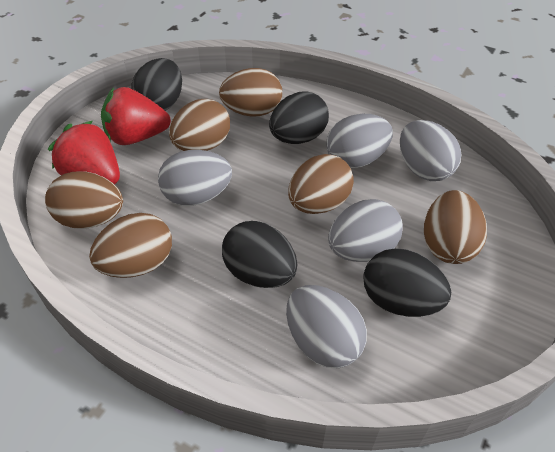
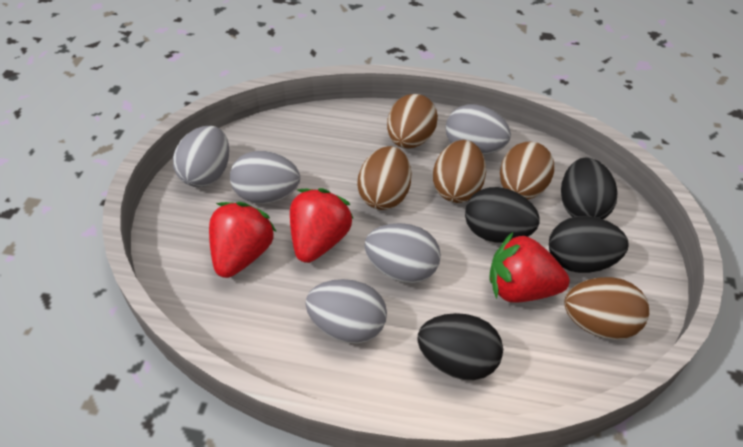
brown egg: 6 -> 5
red strawberry: 2 -> 3

